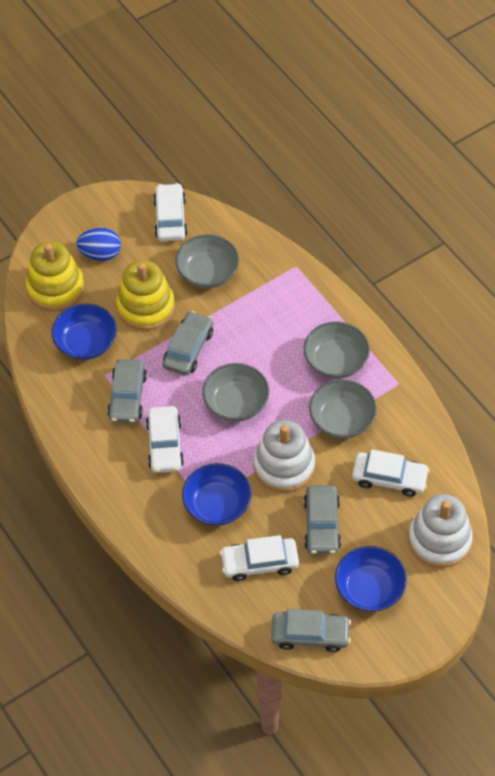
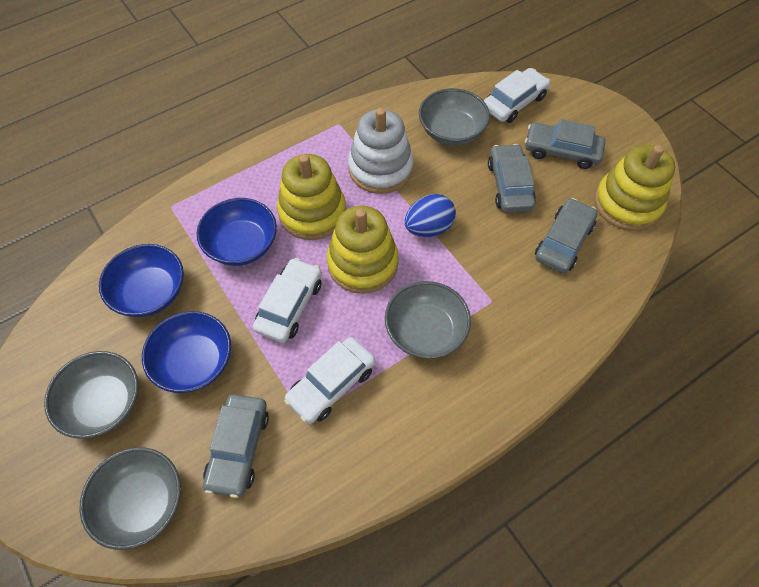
white car: 4 -> 3
white stacking toy: 2 -> 1
yellow stacking toy: 2 -> 3

